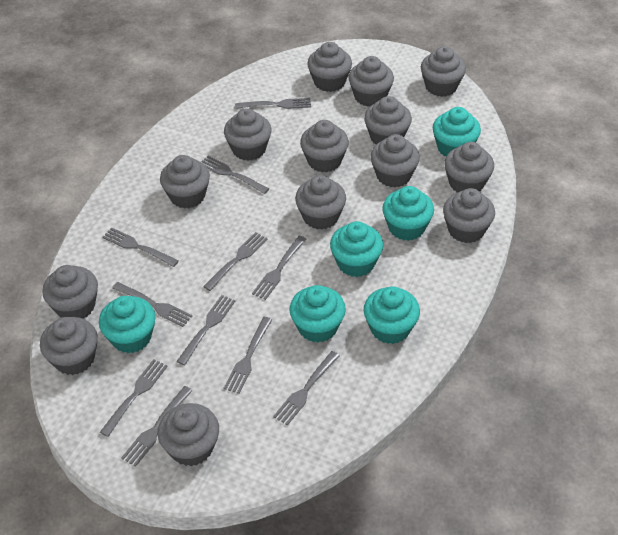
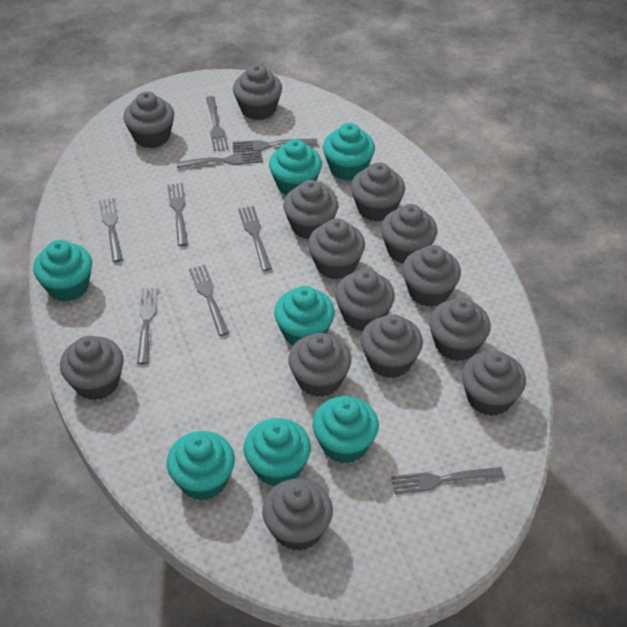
grey fork: 11 -> 9
turquoise cupcake: 6 -> 7

